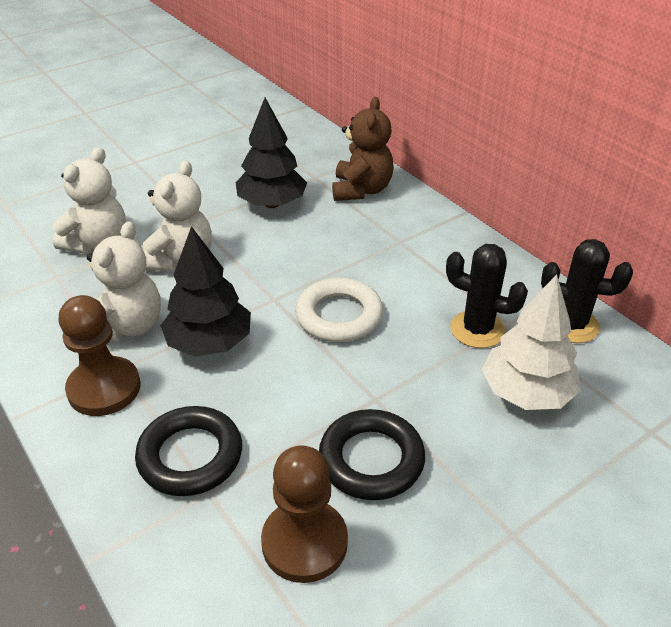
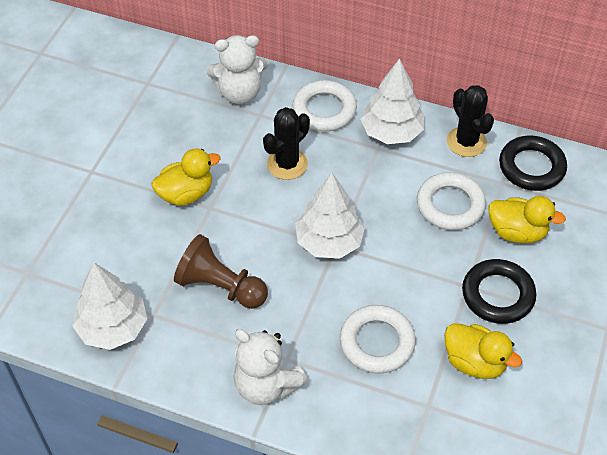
black tree: 2 -> 0
brown pawn: 2 -> 1
brown teddy bear: 1 -> 0
white ring: 1 -> 3
white teddy bear: 3 -> 2
white tree: 1 -> 3
yellow duck: 0 -> 3

